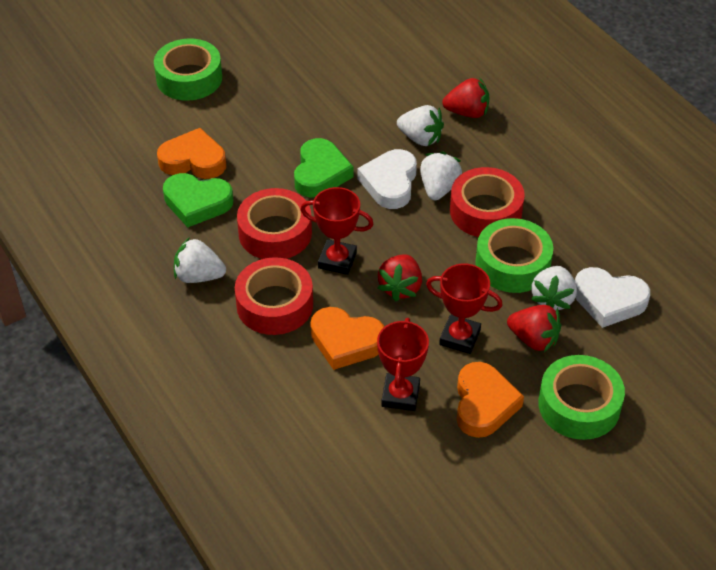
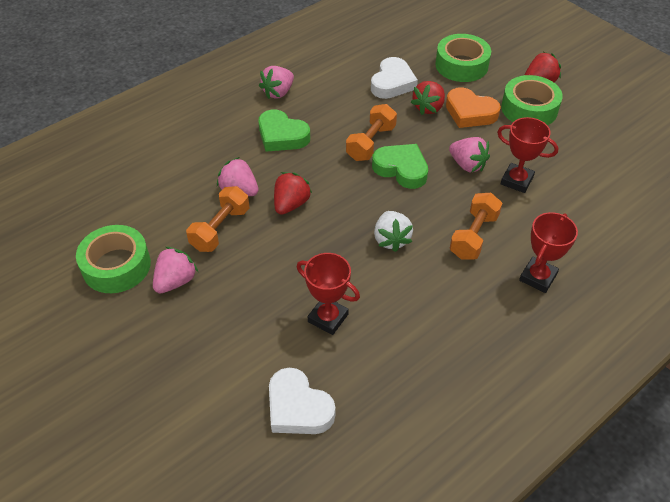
orange dumbbell: 0 -> 3
orange heart: 3 -> 1
pink strawberry: 0 -> 4
red tape: 3 -> 0
white strawberry: 4 -> 1

